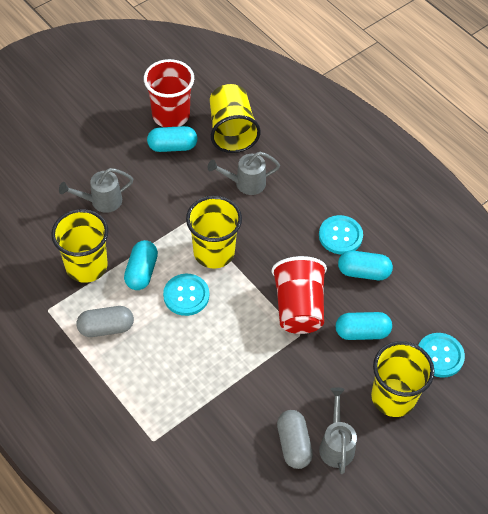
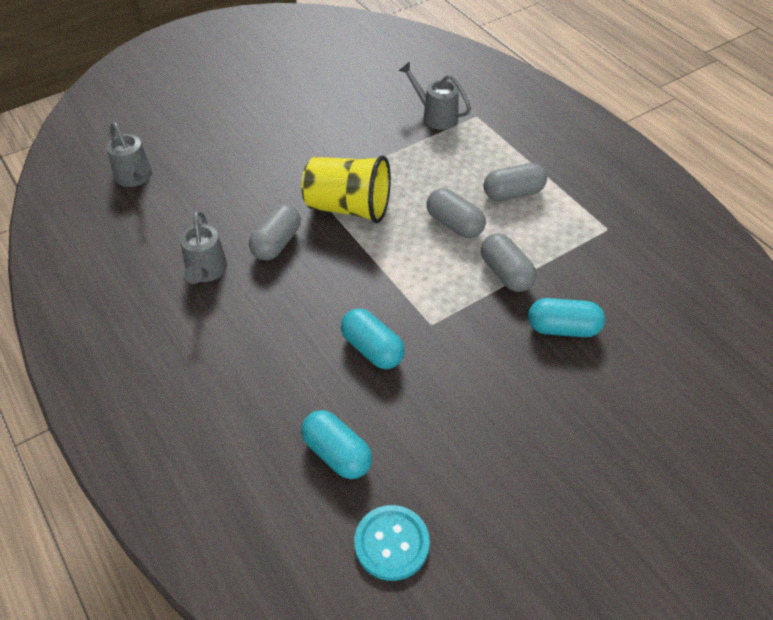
grey capsule: 2 -> 4
red cup: 2 -> 0
turquoise button: 3 -> 1
turquoise capsule: 4 -> 3
yellow cup: 4 -> 1

